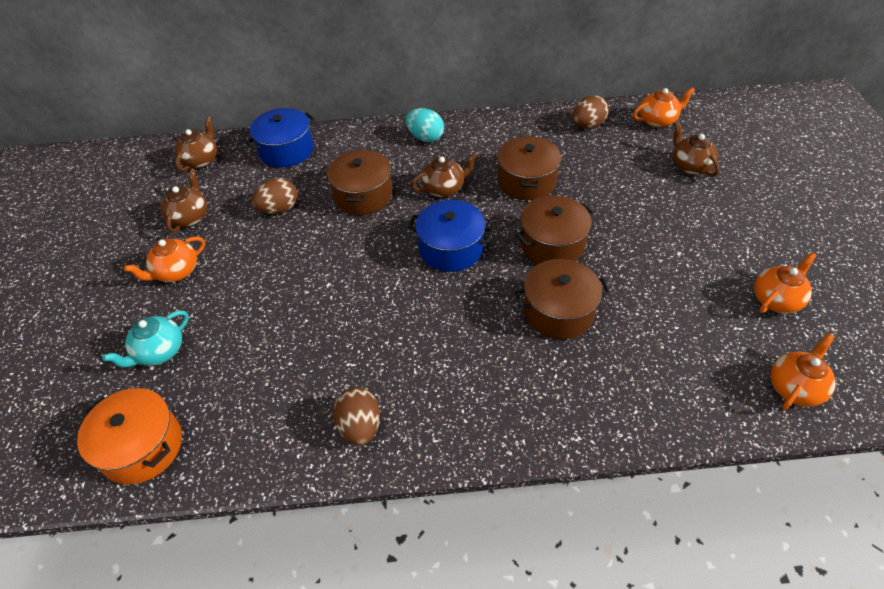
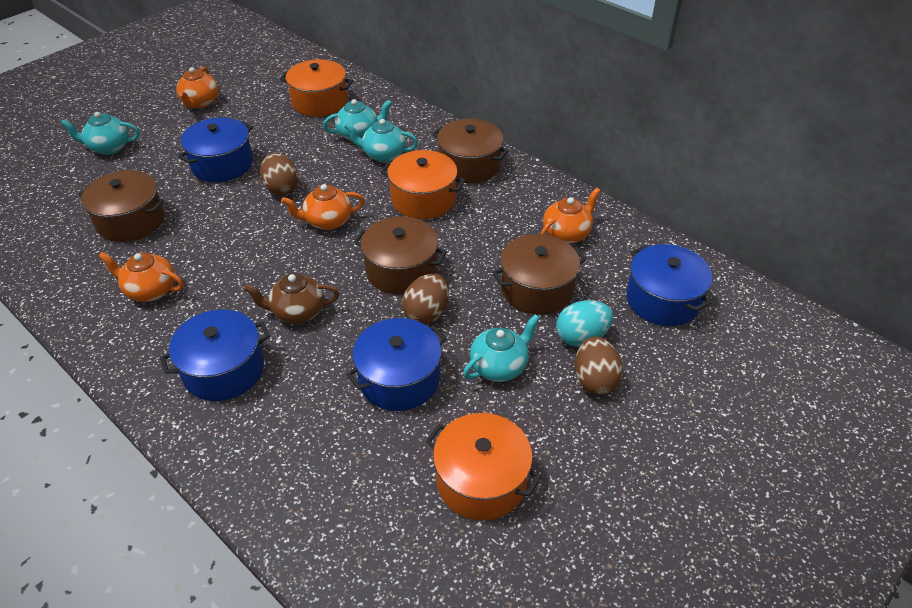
blue pot: 2 -> 4
brown teapot: 4 -> 1
orange pot: 1 -> 3
turquoise teapot: 1 -> 4

